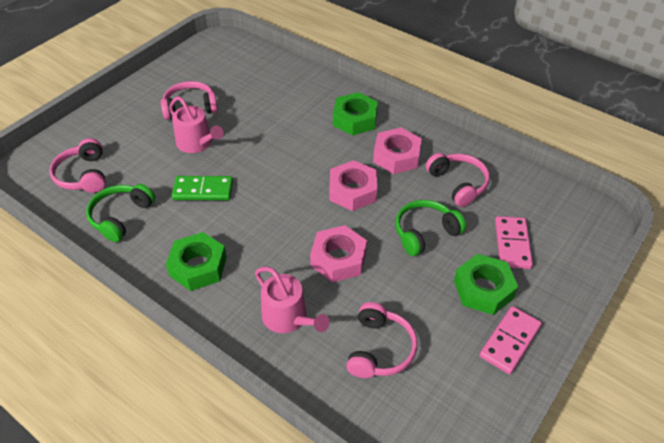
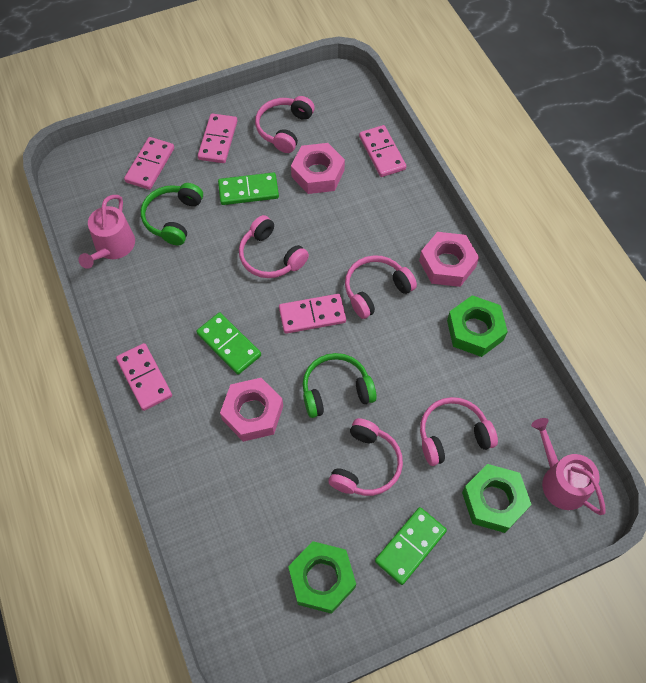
green domino: 1 -> 3
pink domino: 2 -> 5
pink headphones: 4 -> 5

